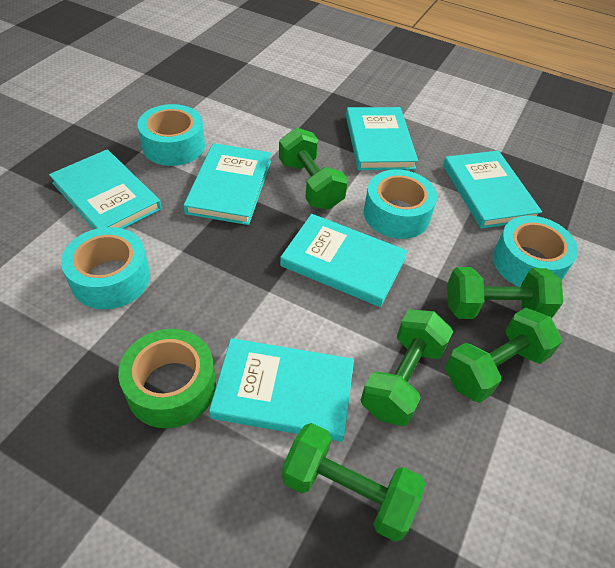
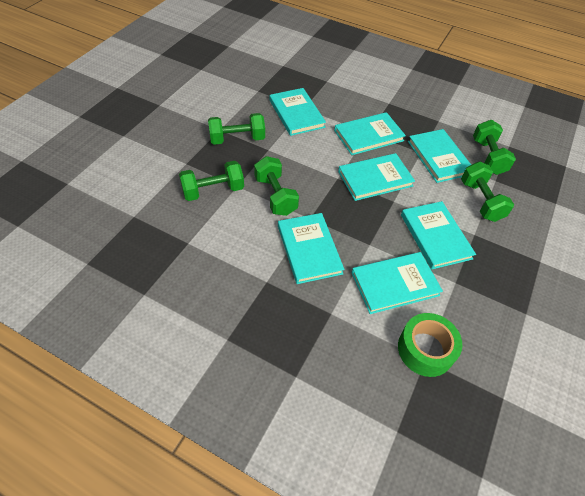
turquoise book: 6 -> 7
turquoise tape: 4 -> 0

